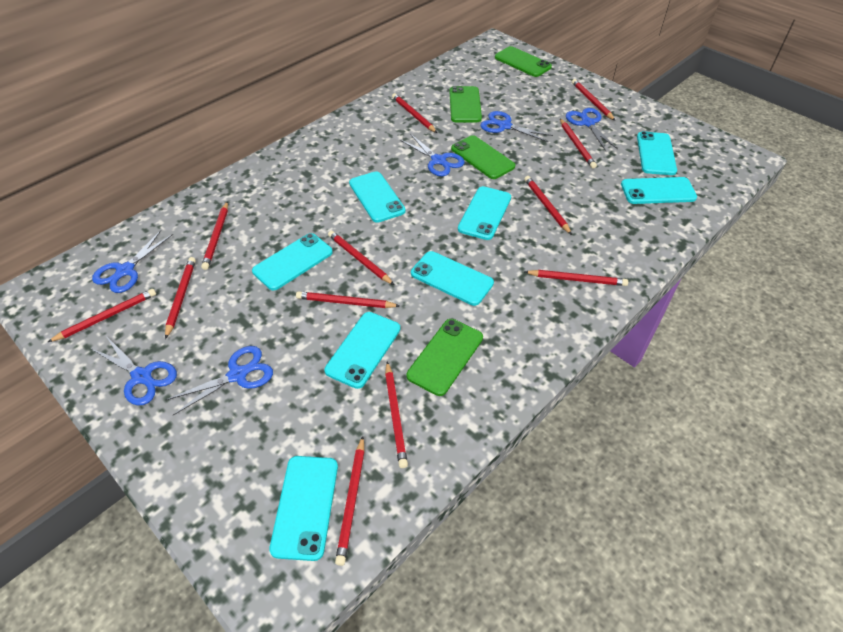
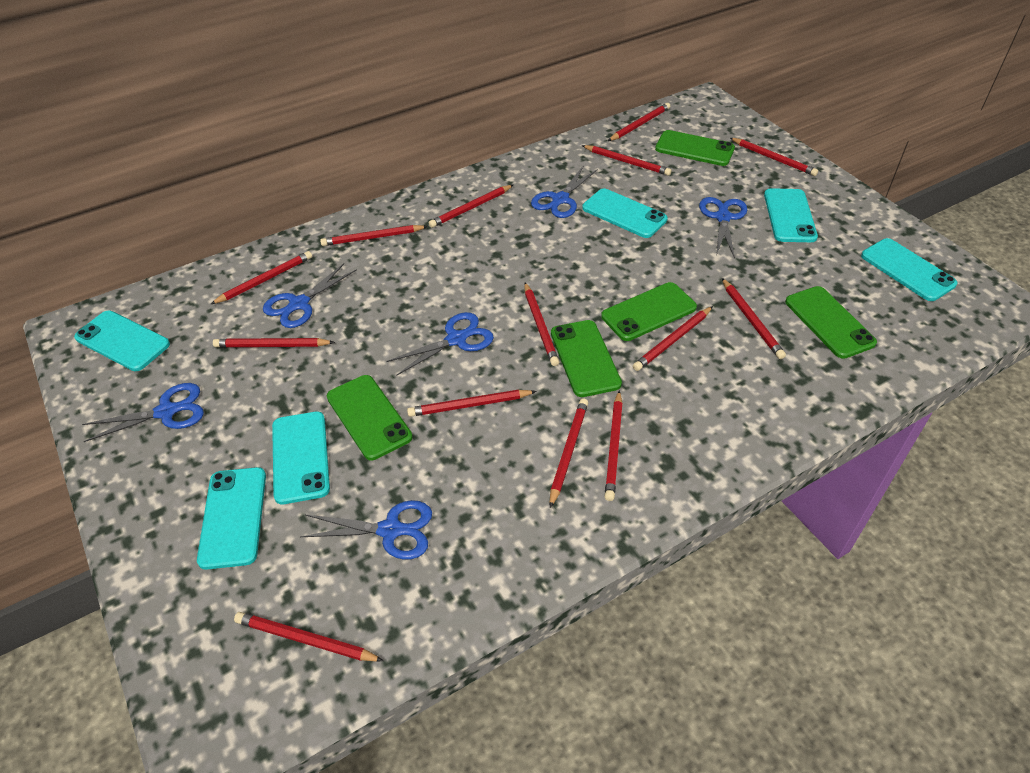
green phone: 4 -> 5
red pencil: 12 -> 14
turquoise phone: 8 -> 6

